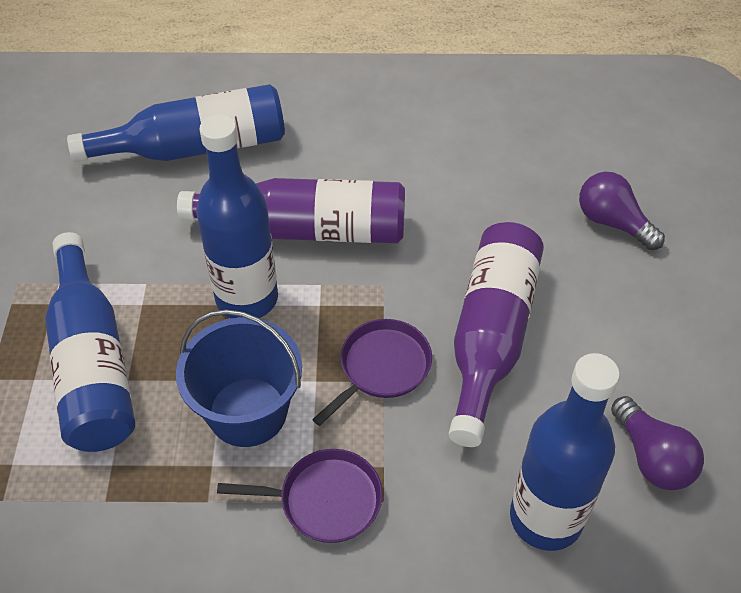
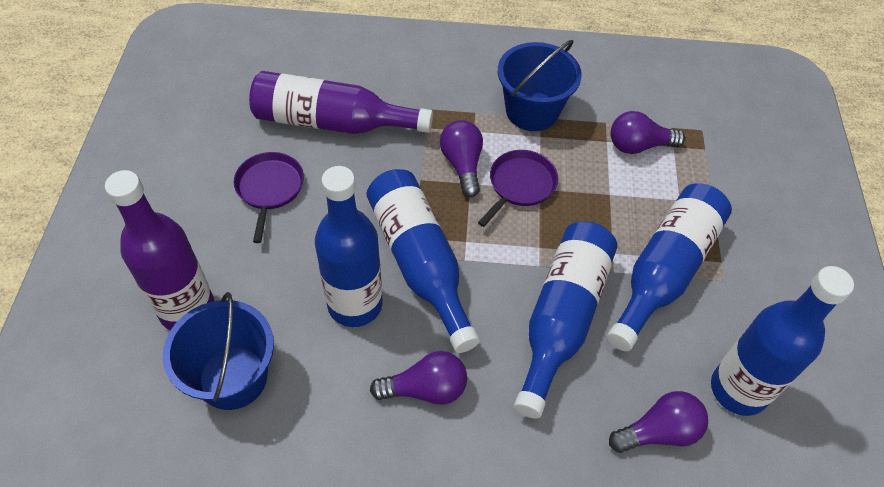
blue bottle: 4 -> 5
blue bucket: 1 -> 2
purple light bulb: 2 -> 4

